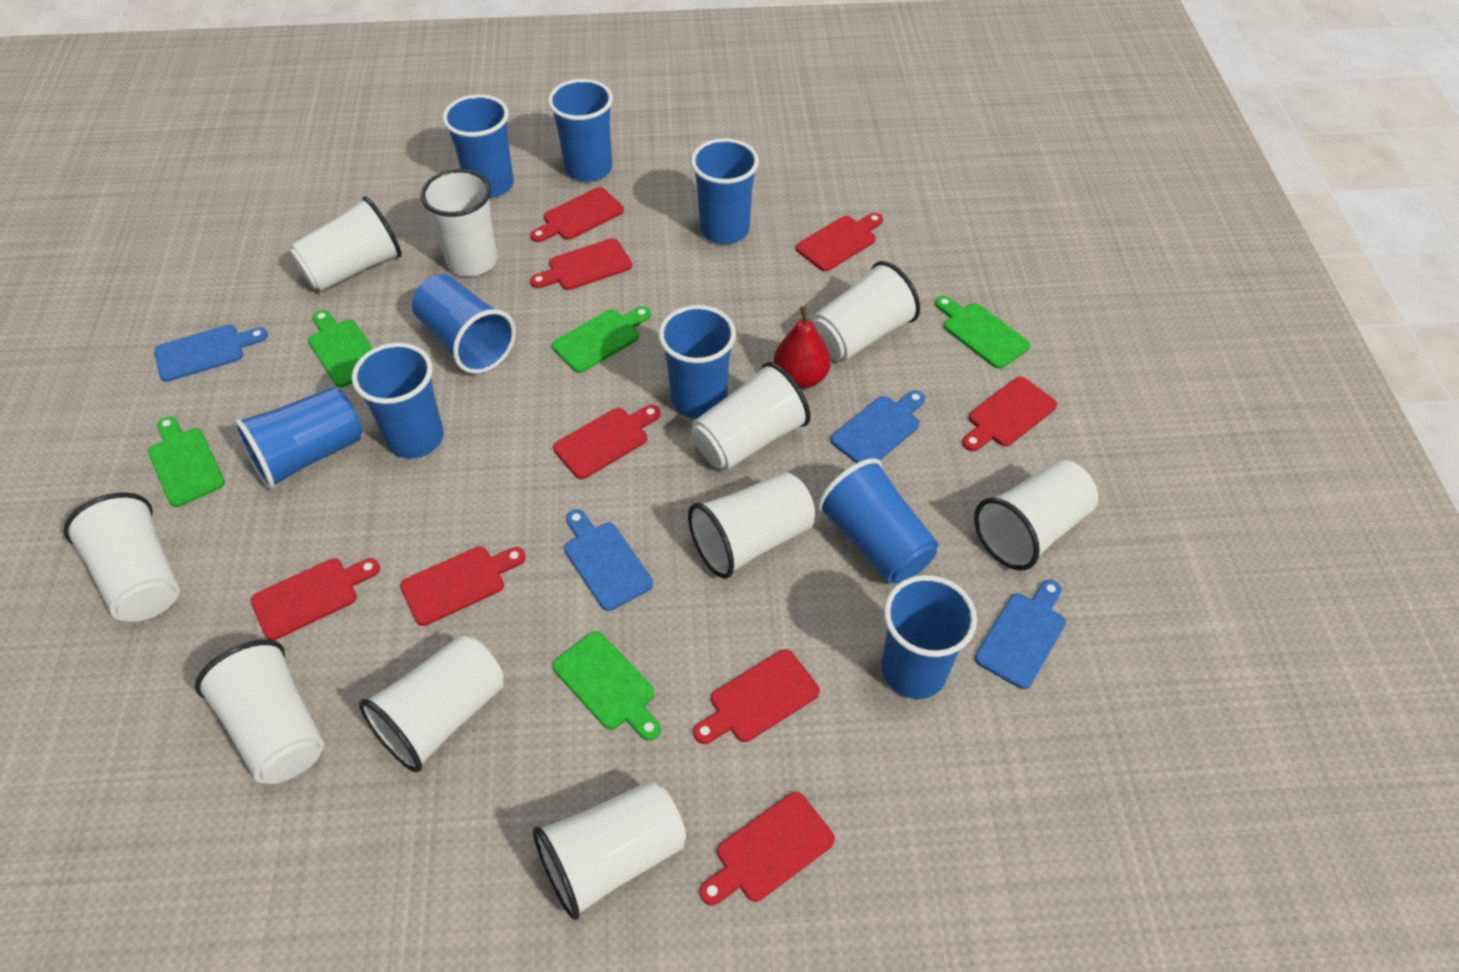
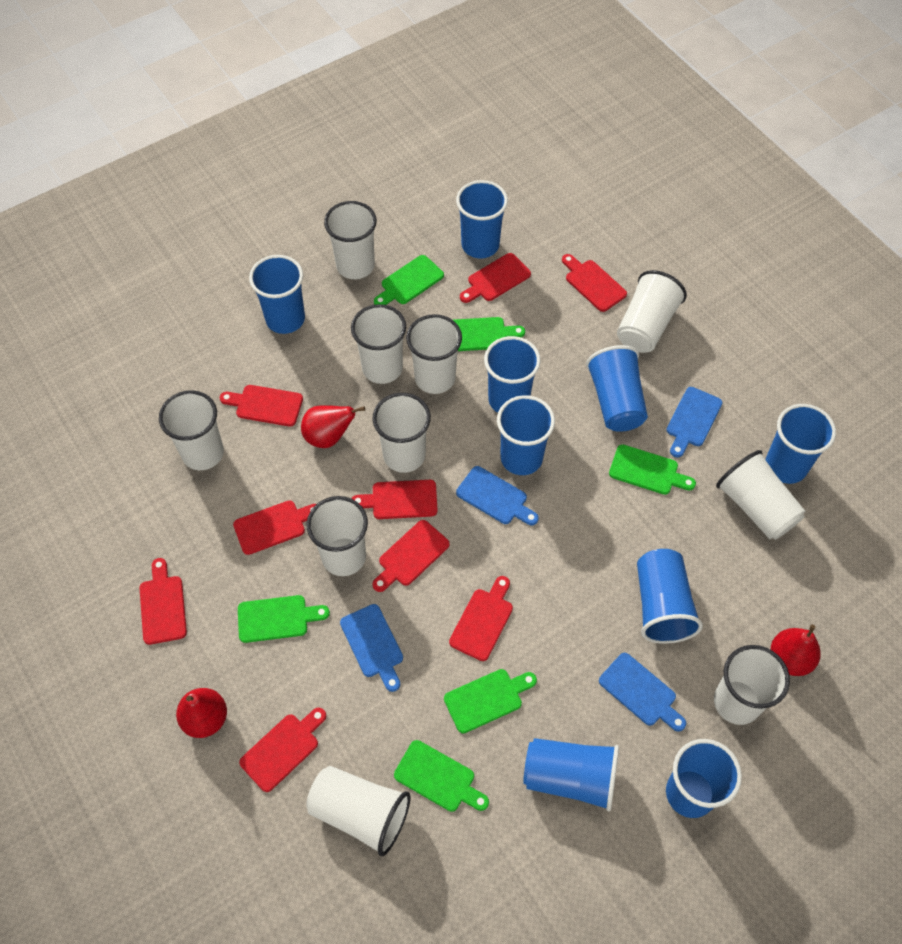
green cutting board: 5 -> 6
red pear: 1 -> 3

